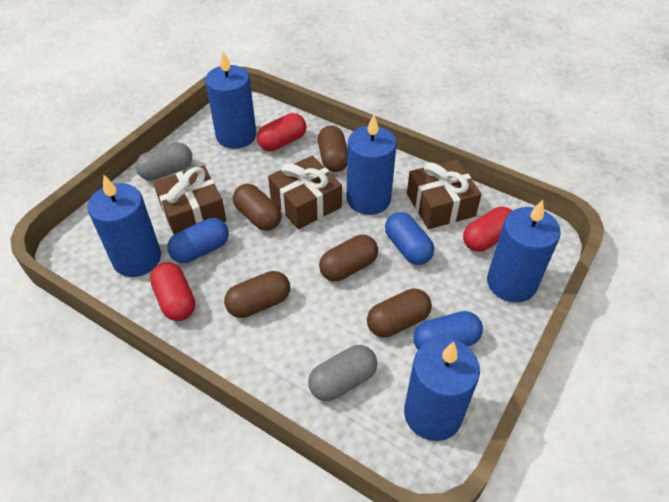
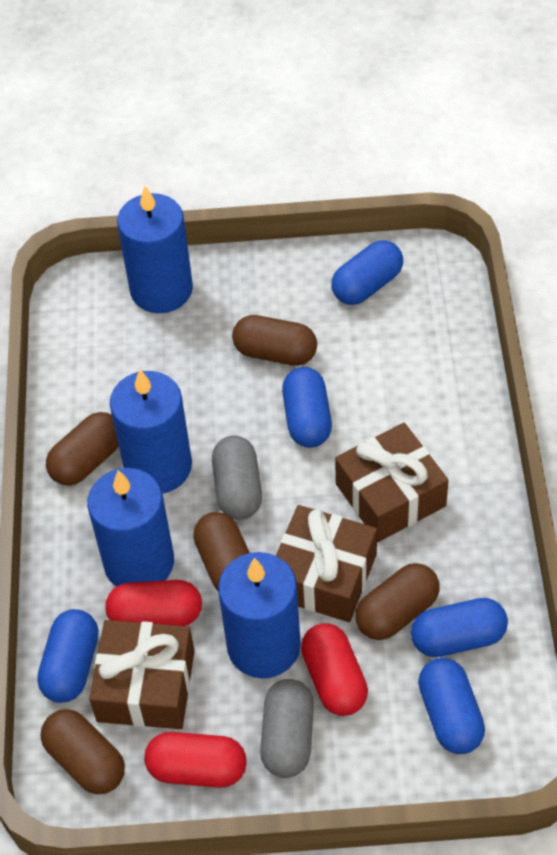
blue candle: 5 -> 4
blue capsule: 3 -> 5

